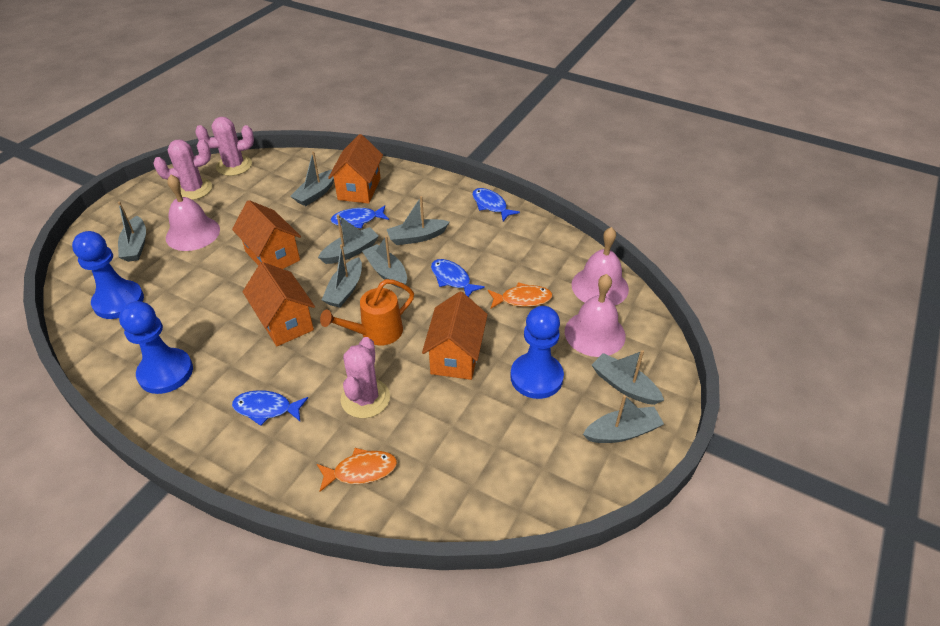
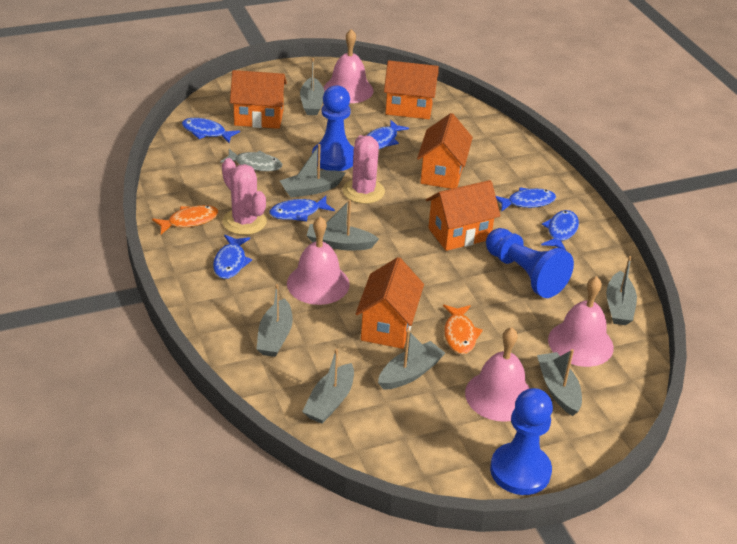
blue fish: 4 -> 6
grey fish: 0 -> 1
orange house: 4 -> 5
orange watering can: 1 -> 0
pink bell: 3 -> 4
pink cactus: 3 -> 2

